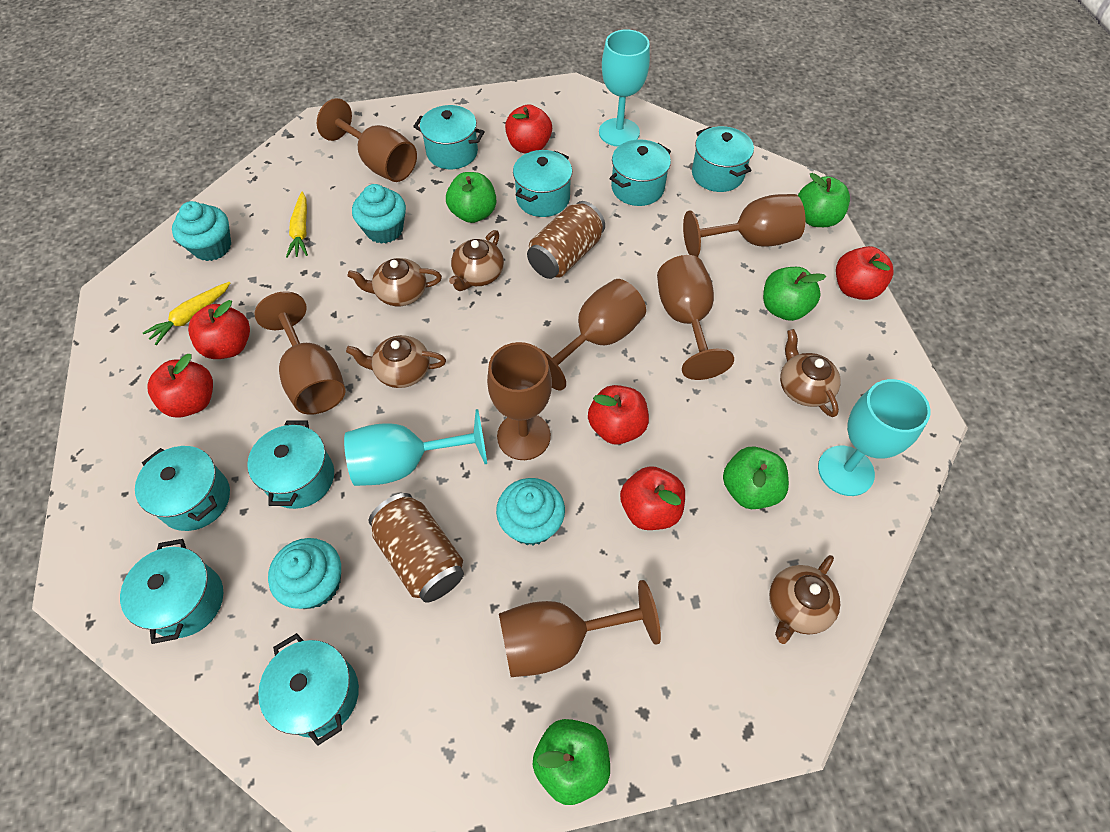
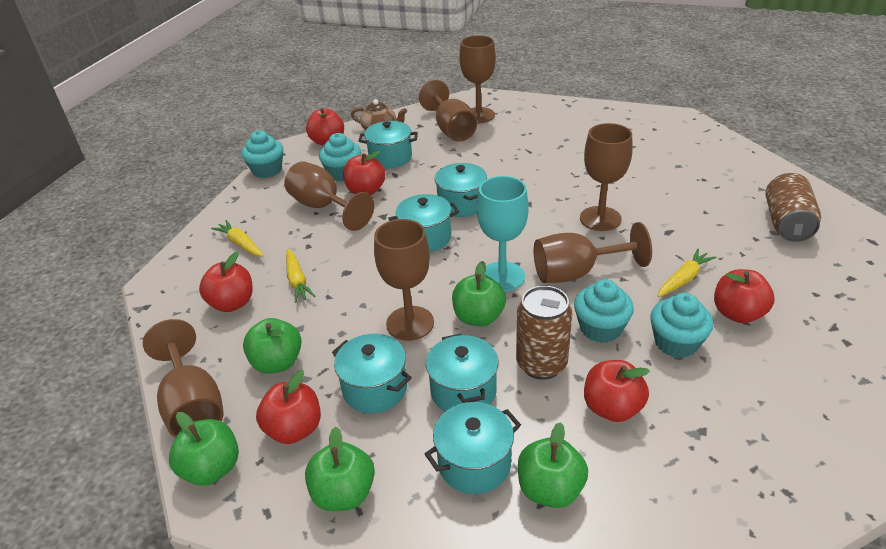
brown teapot: 5 -> 1
turquoise goblet: 3 -> 1
turquoise pot: 8 -> 6
yellow carrot: 2 -> 3

